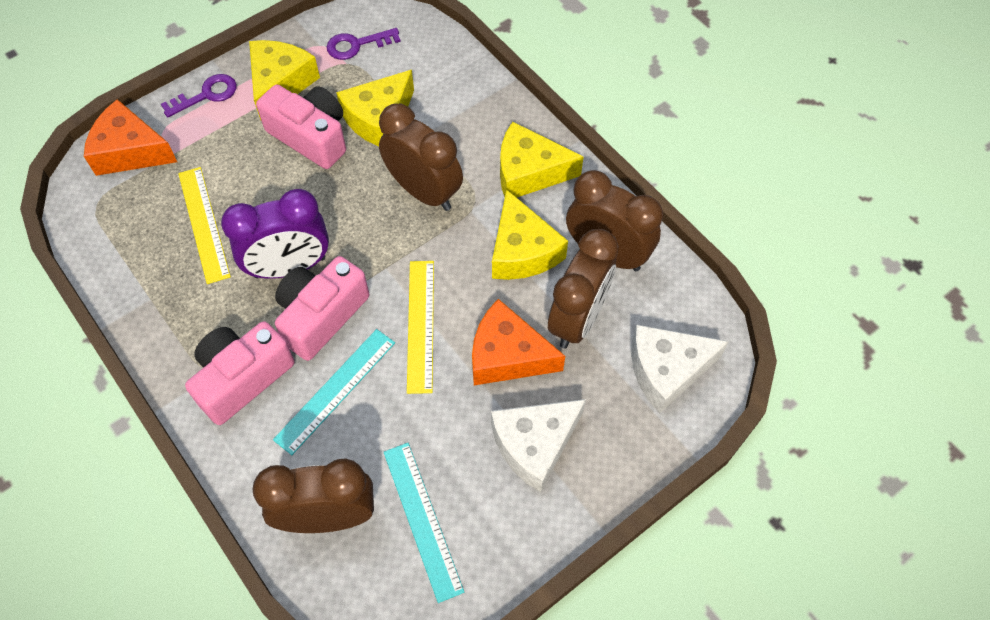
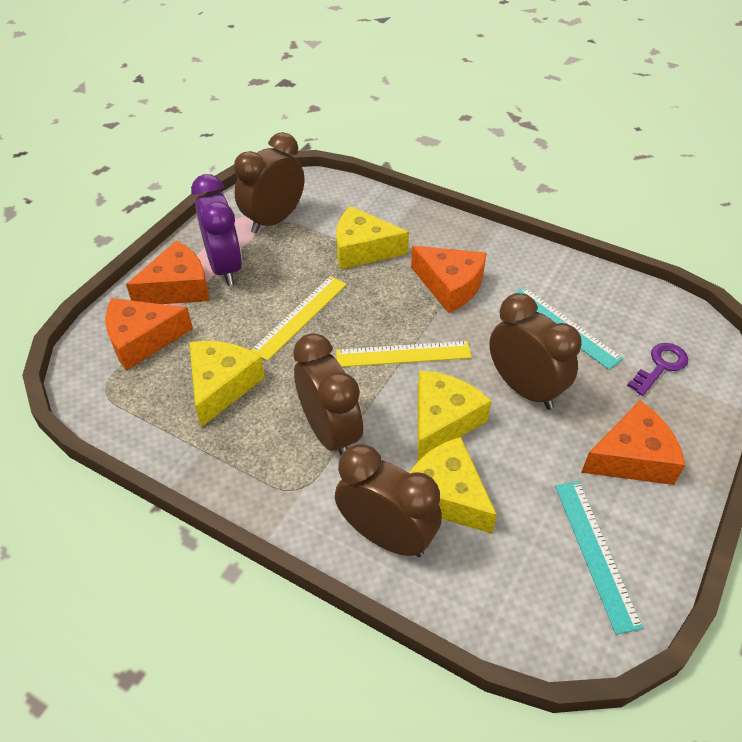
orange cheese: 2 -> 4
pink camera: 3 -> 0
purple key: 2 -> 1
white cheese: 2 -> 0

